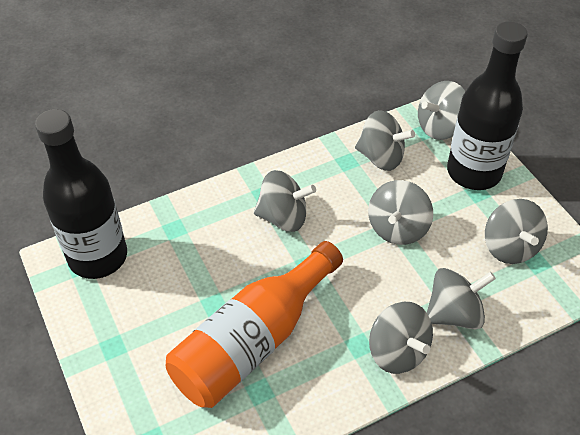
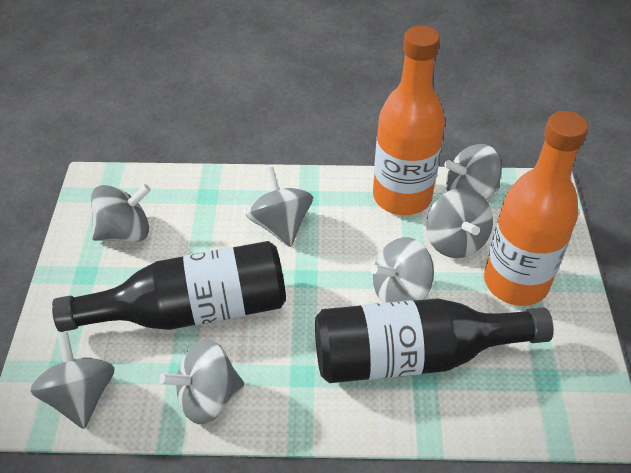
orange bottle: 1 -> 2

